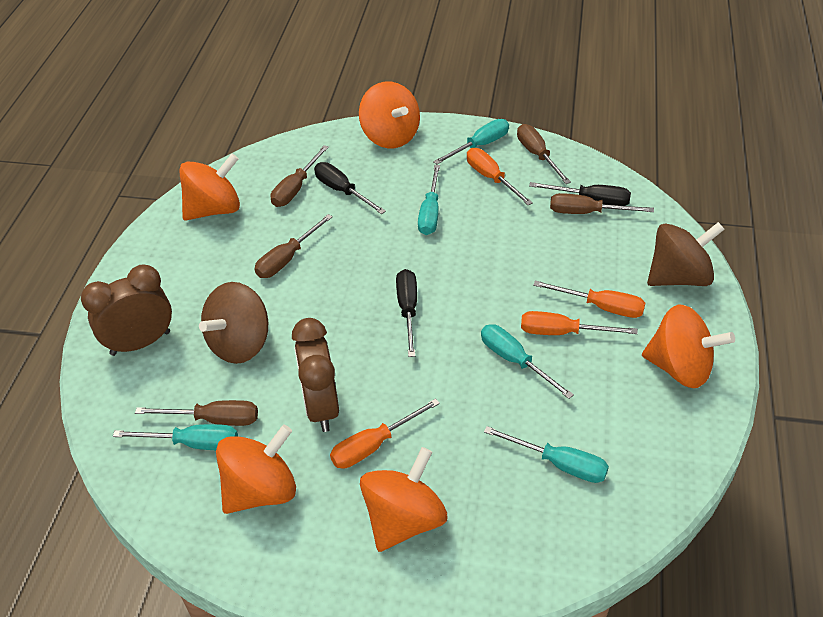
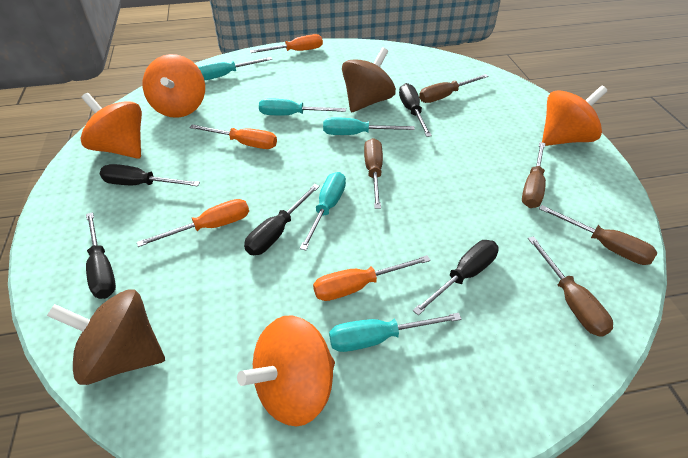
black screwdriver: 3 -> 5
brown clock: 2 -> 0
orange spinning top: 5 -> 4

